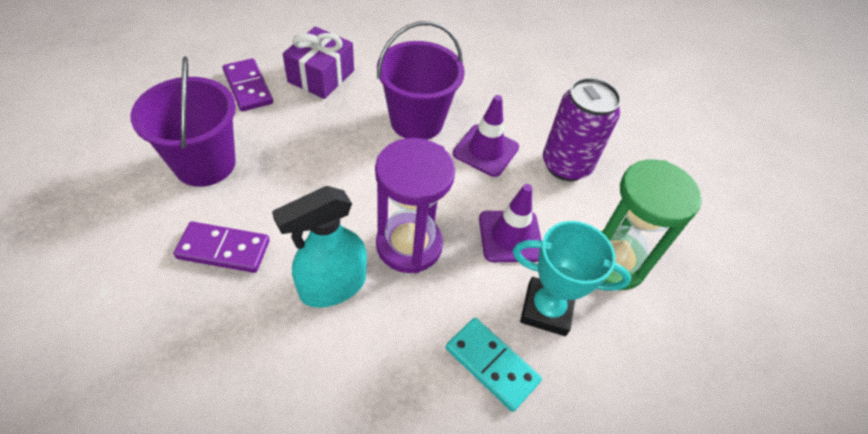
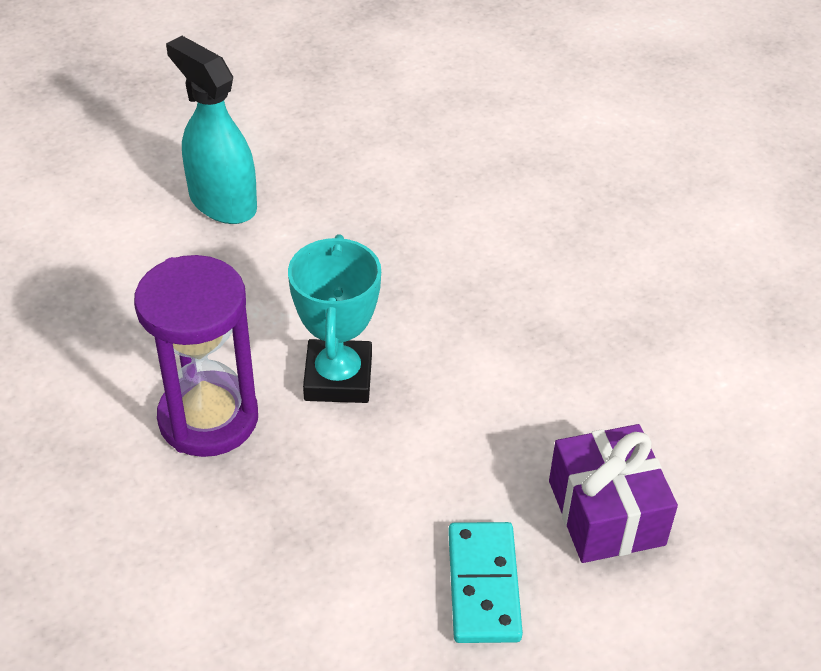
green hourglass: 1 -> 0
purple bucket: 2 -> 0
purple can: 1 -> 0
purple domino: 2 -> 0
purple traffic cone: 2 -> 0

